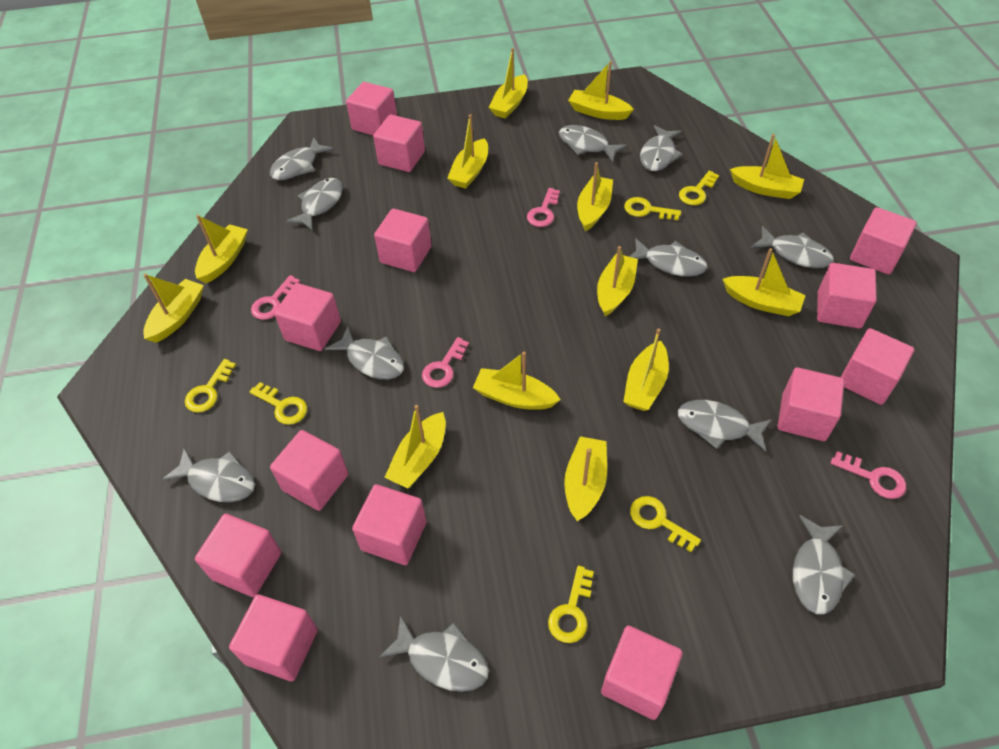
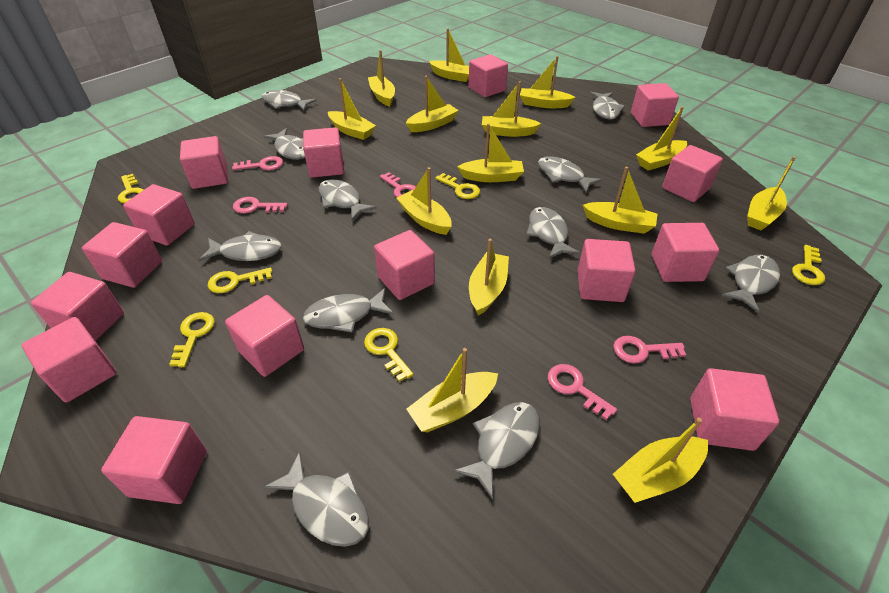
pink cube: 13 -> 15
pink key: 4 -> 5
yellow boat: 13 -> 14

